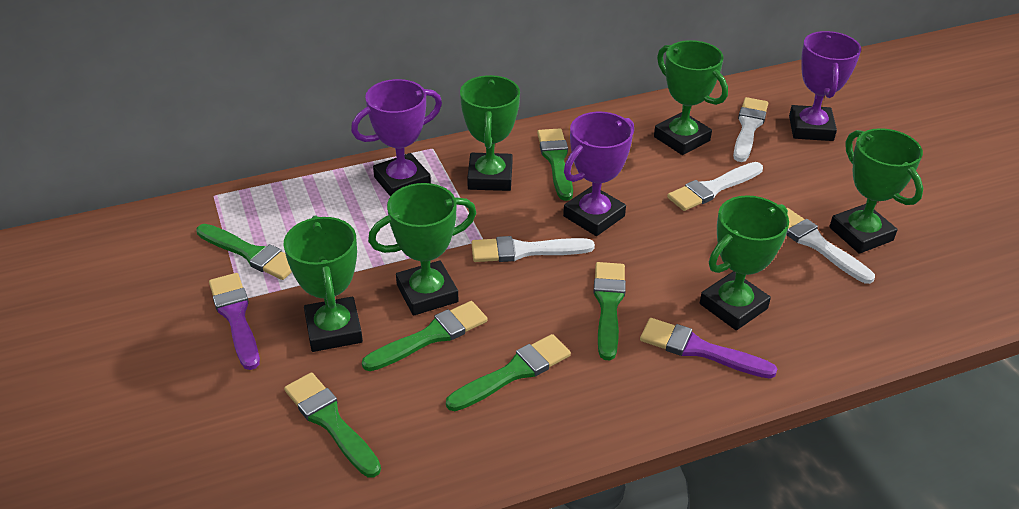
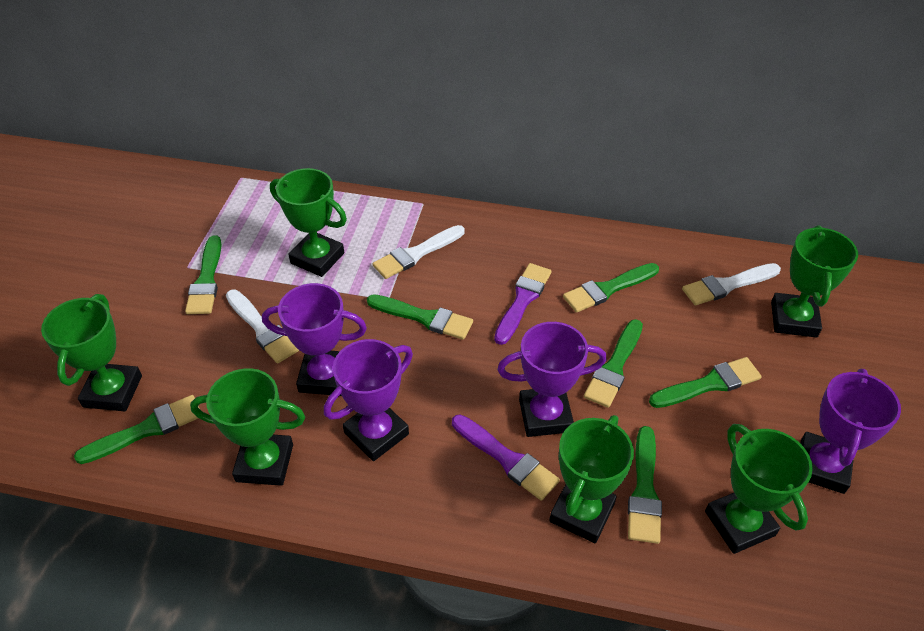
green brush: 6 -> 7
purple trophy: 3 -> 4
white brush: 4 -> 3

